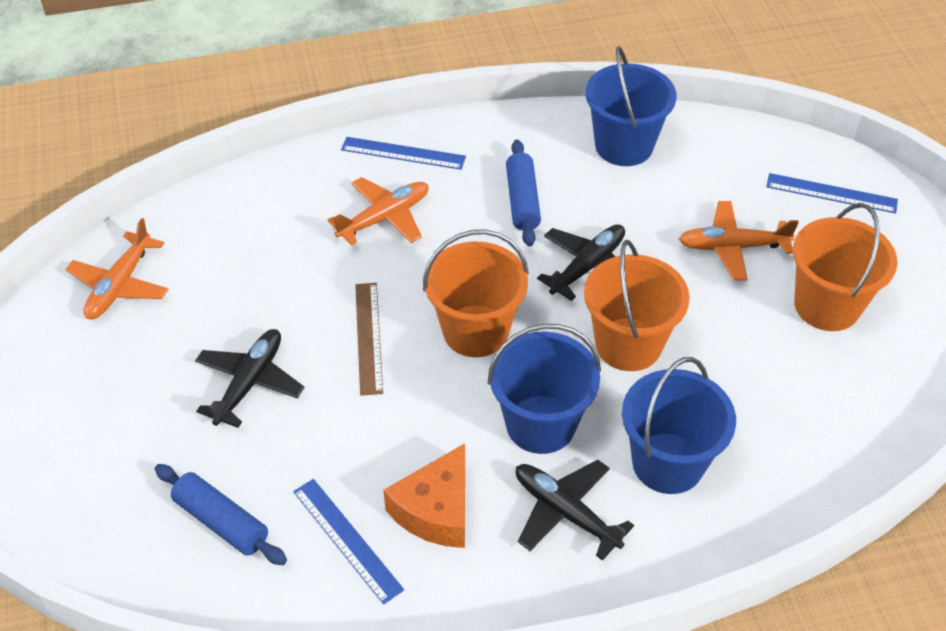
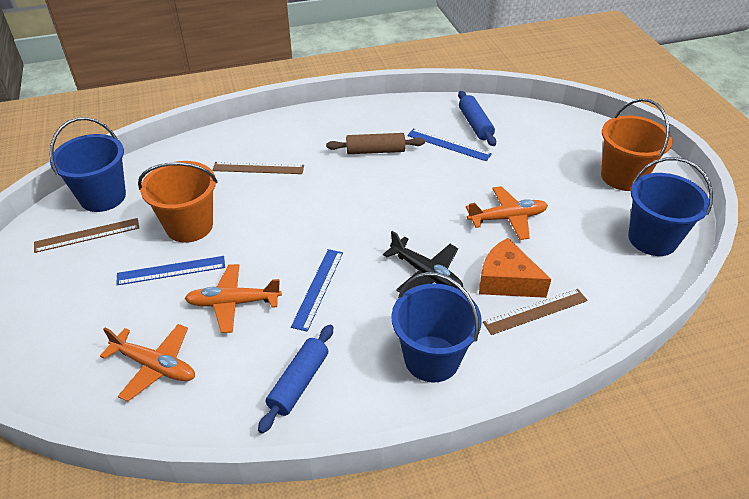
black plane: 3 -> 1
brown rolling pin: 0 -> 1
brown ruler: 1 -> 3
orange bucket: 3 -> 2

